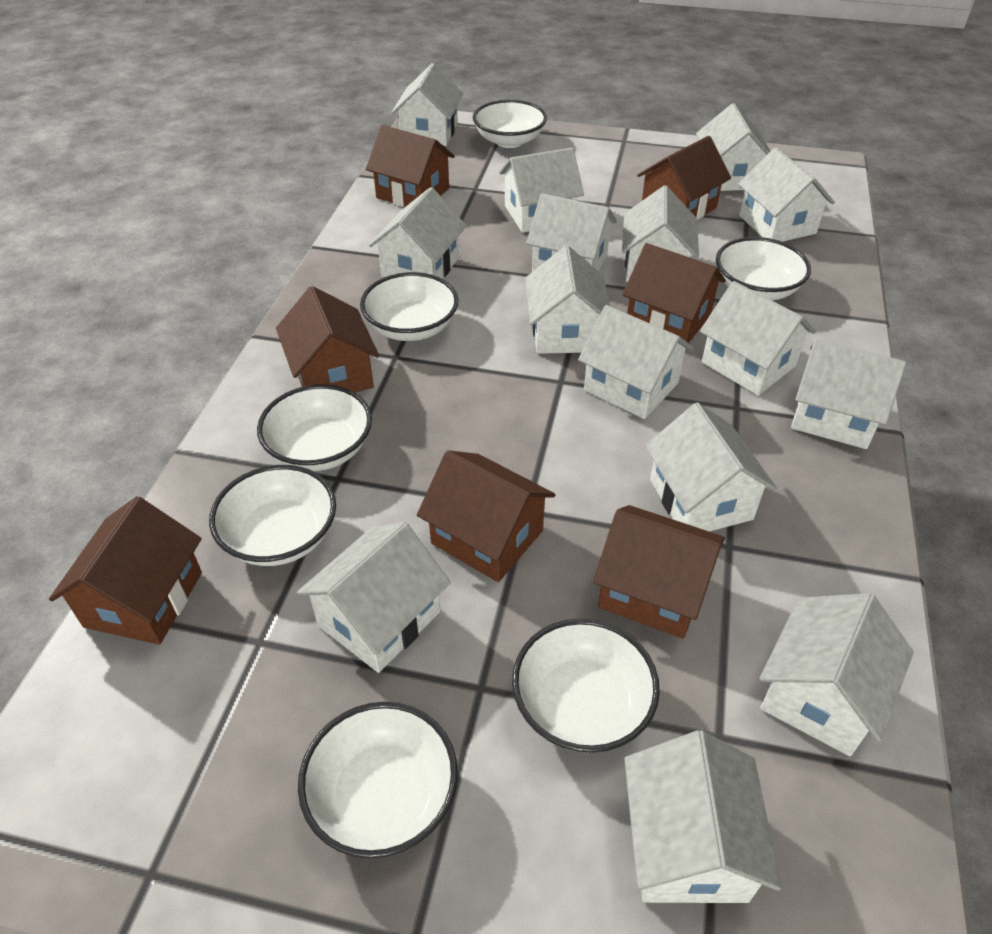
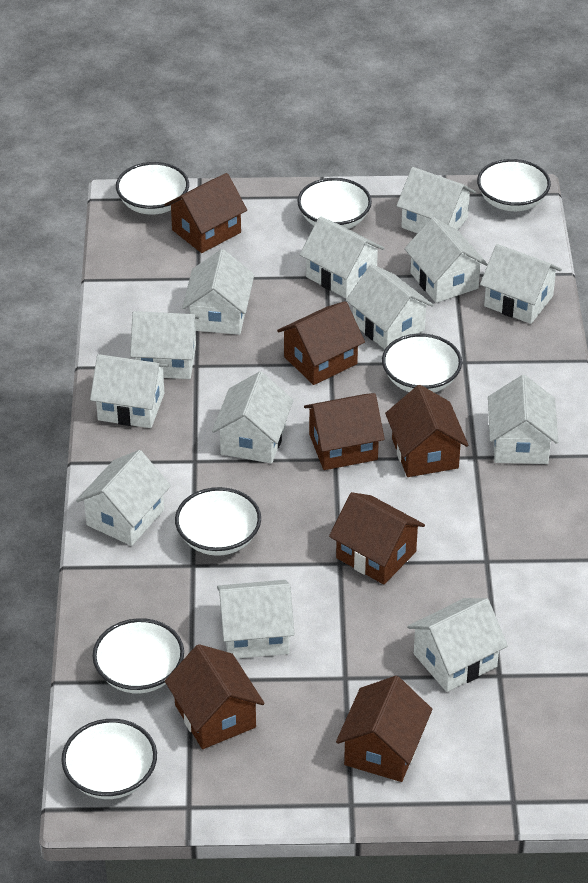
white house: 15 -> 13

